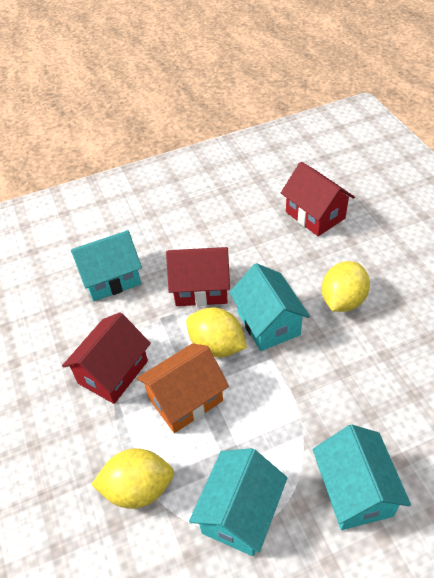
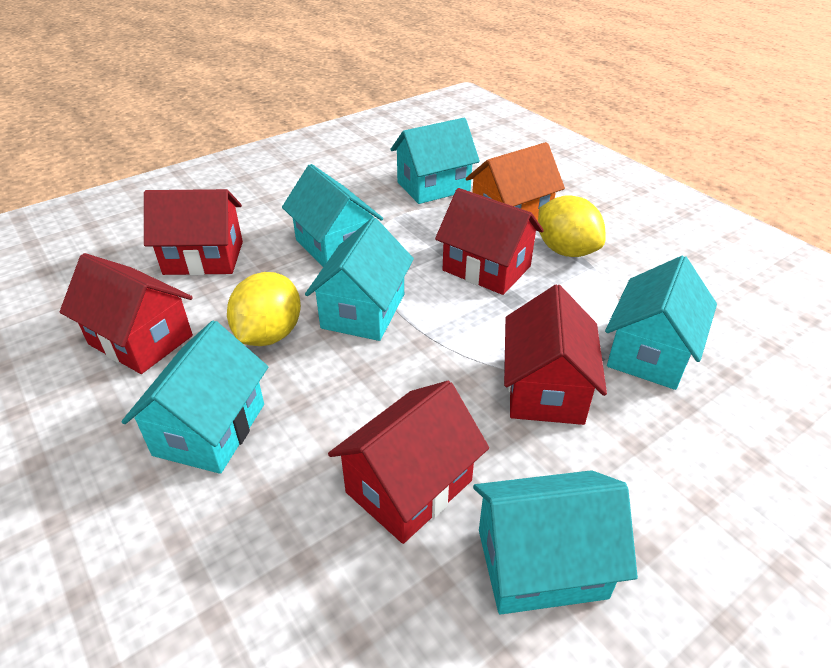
red house: 3 -> 5
turquoise house: 4 -> 6
yellow lemon: 3 -> 2

